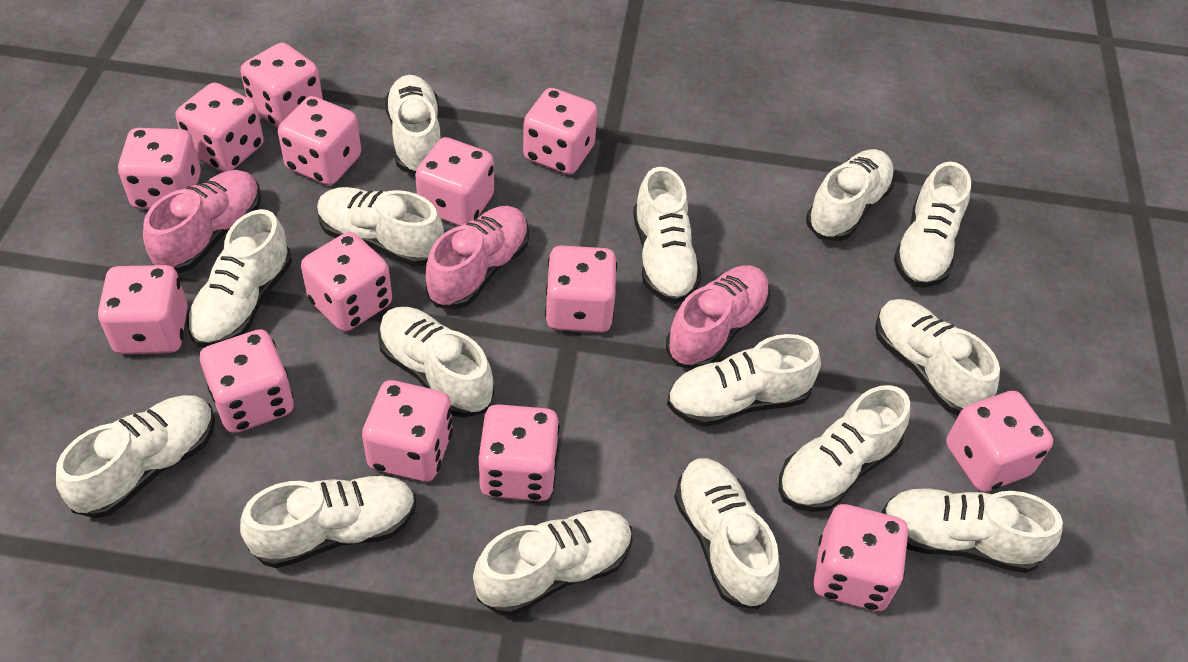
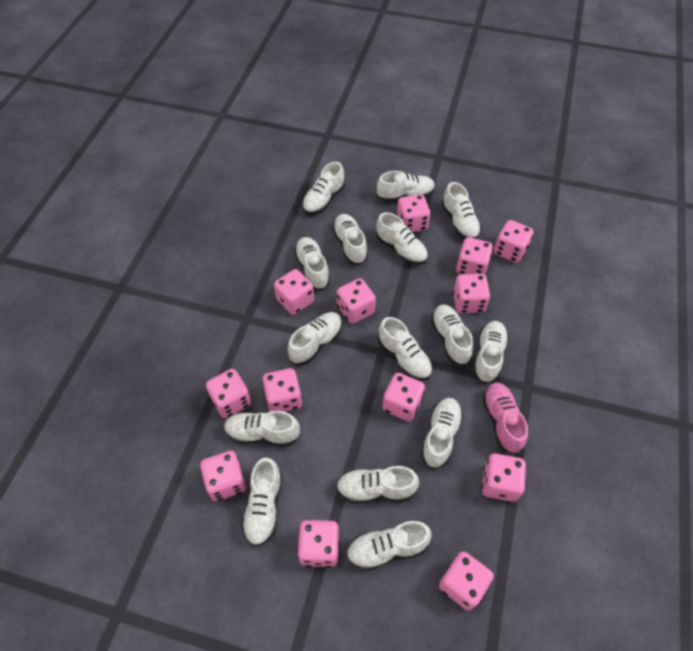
pink dice: 14 -> 13
pink shoe: 3 -> 1

